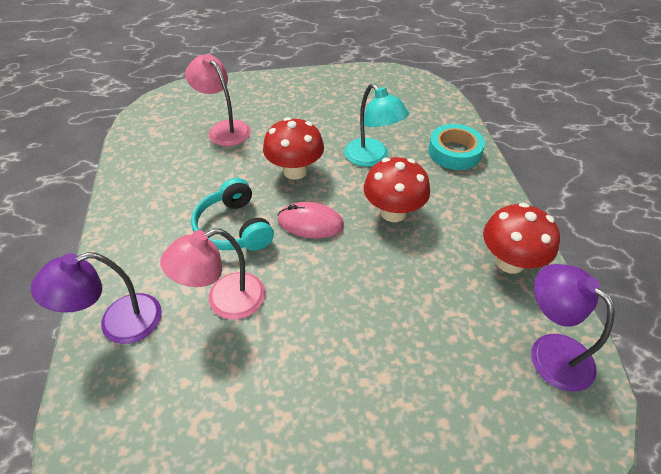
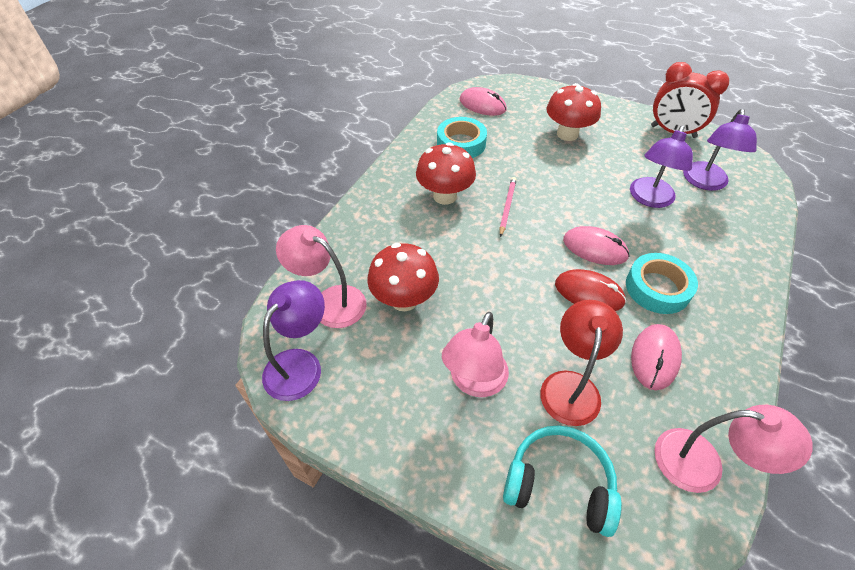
pink lamp: 2 -> 3
pink mouse: 1 -> 3
pink pencil: 0 -> 1
purple lamp: 2 -> 3
red clock: 0 -> 1
red lamp: 0 -> 1
red mouse: 0 -> 1
turquoise lamp: 1 -> 0
turquoise tape: 1 -> 2

